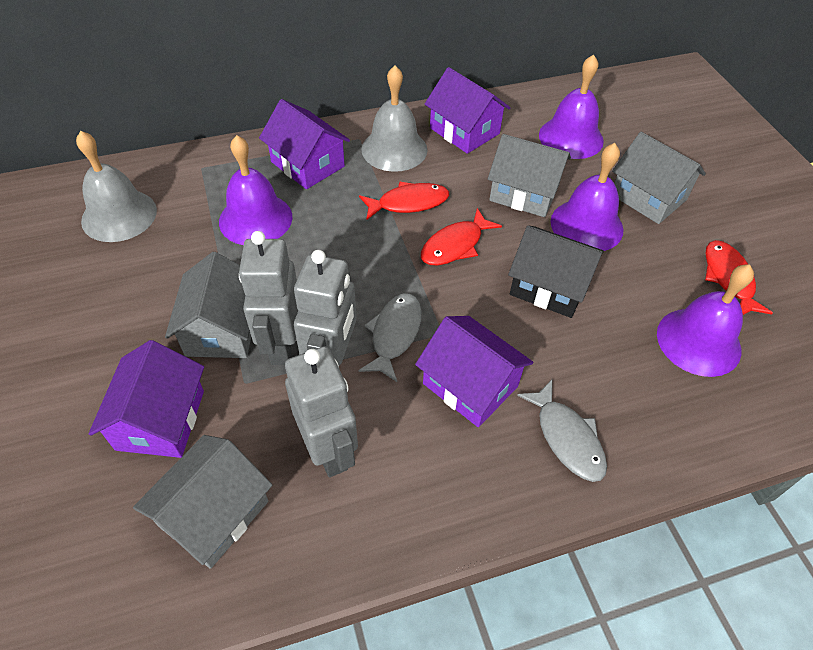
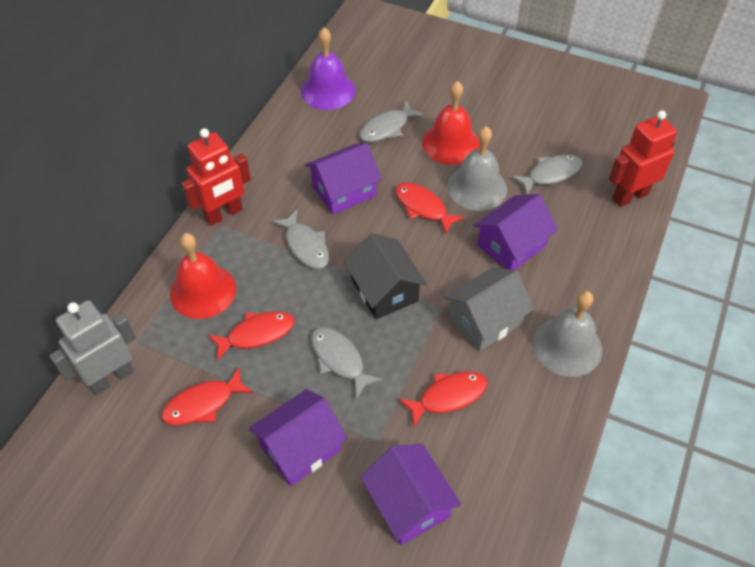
grey fish: 2 -> 4
grey house: 4 -> 1
grey robot: 3 -> 1
purple bell: 4 -> 1
red bell: 0 -> 2
red fish: 3 -> 4
red robot: 0 -> 2

